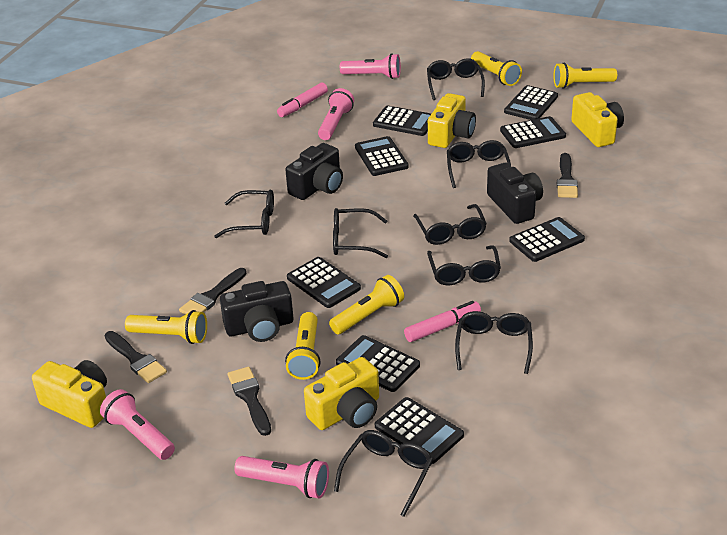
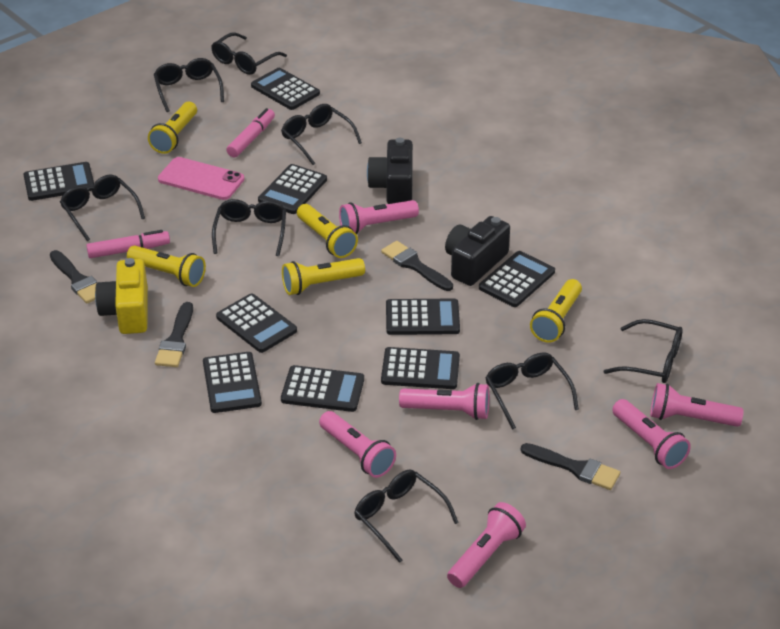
black calculator: 8 -> 9
black camera: 3 -> 2
pink flashlight: 4 -> 6
pink phone: 0 -> 1
yellow camera: 4 -> 1

